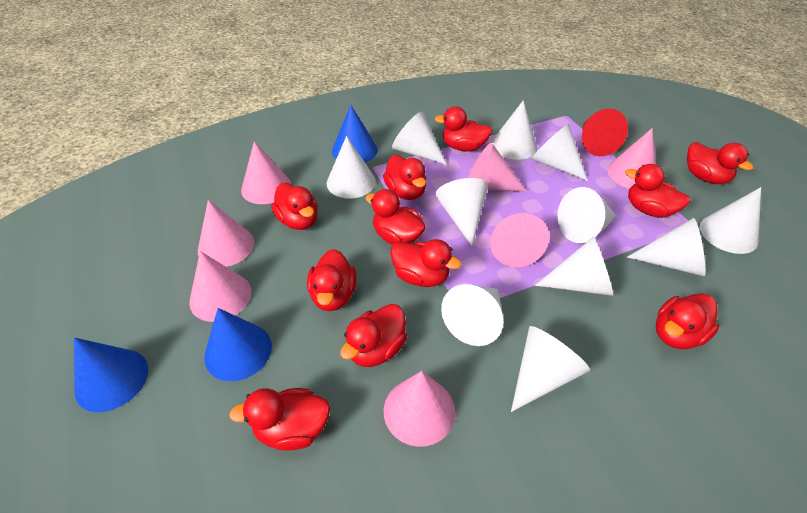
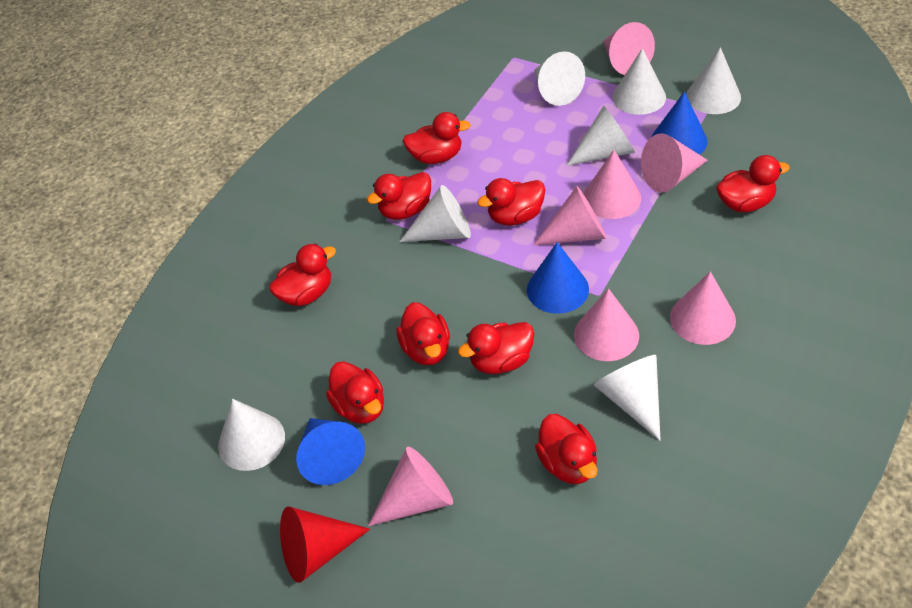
red duck: 11 -> 9
white cone: 11 -> 7

